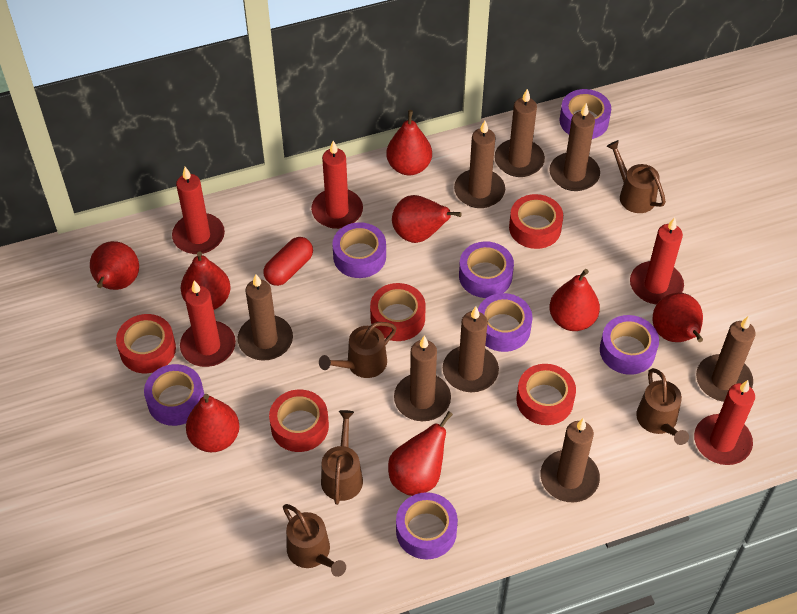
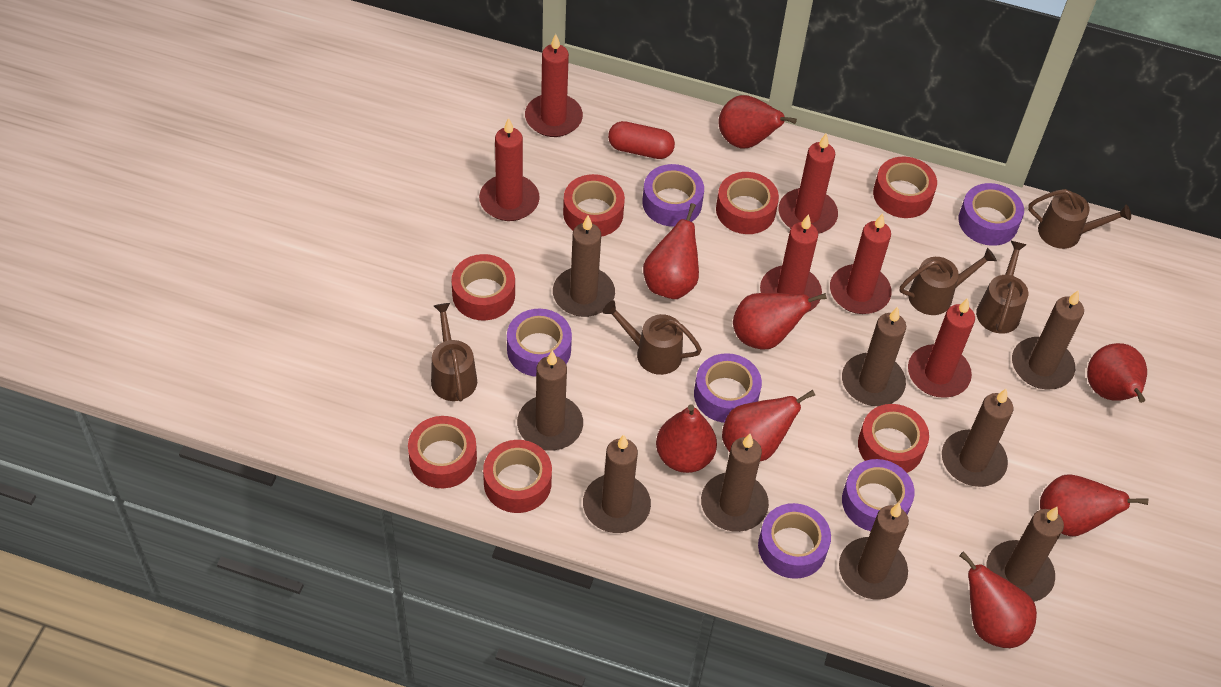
brown candle: 8 -> 9
purple tape: 7 -> 6
red candle: 5 -> 6
red tape: 5 -> 7

